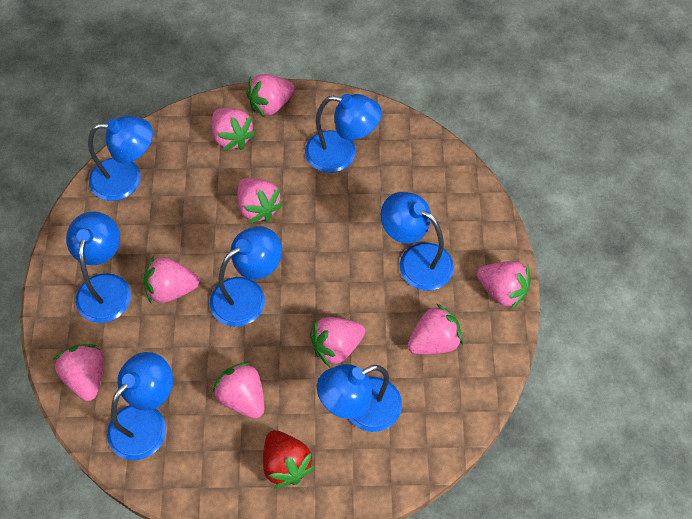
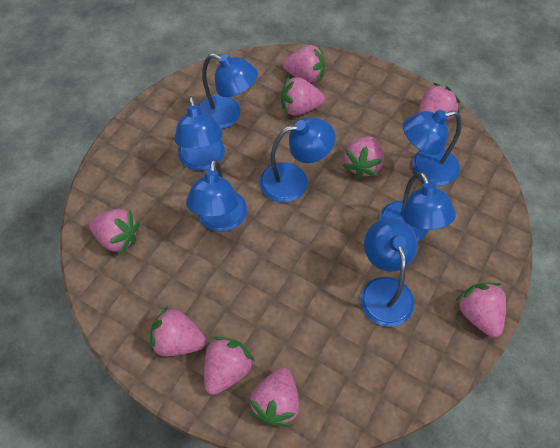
red strawberry: 1 -> 0

